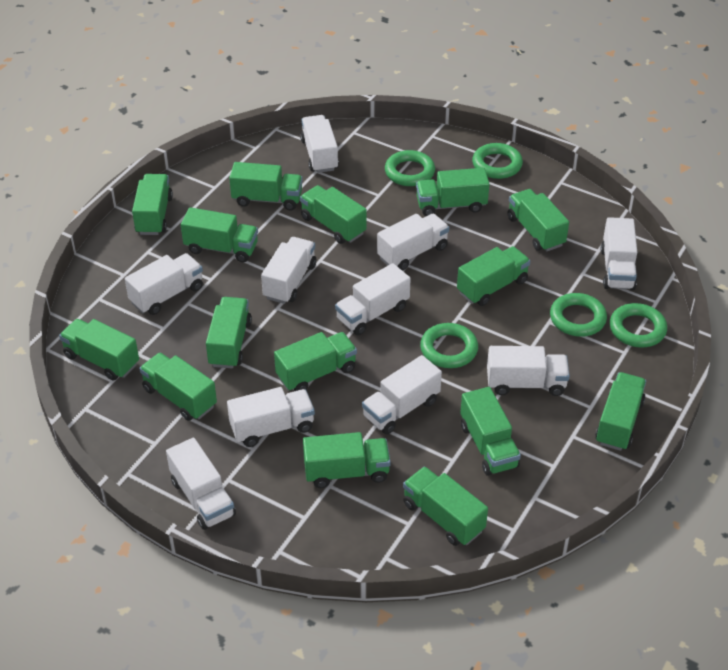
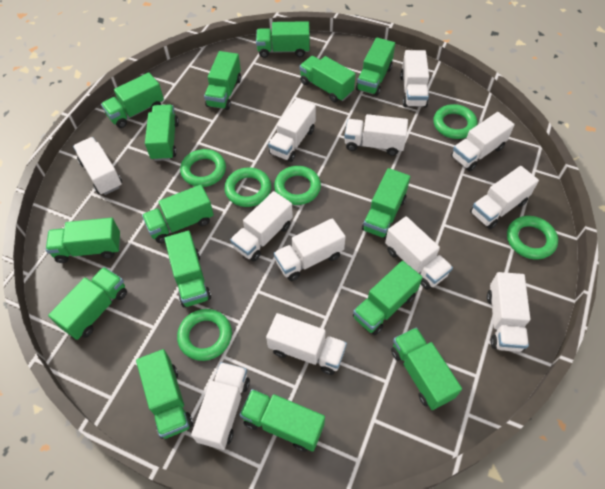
green ring: 5 -> 6
white truck: 10 -> 12

